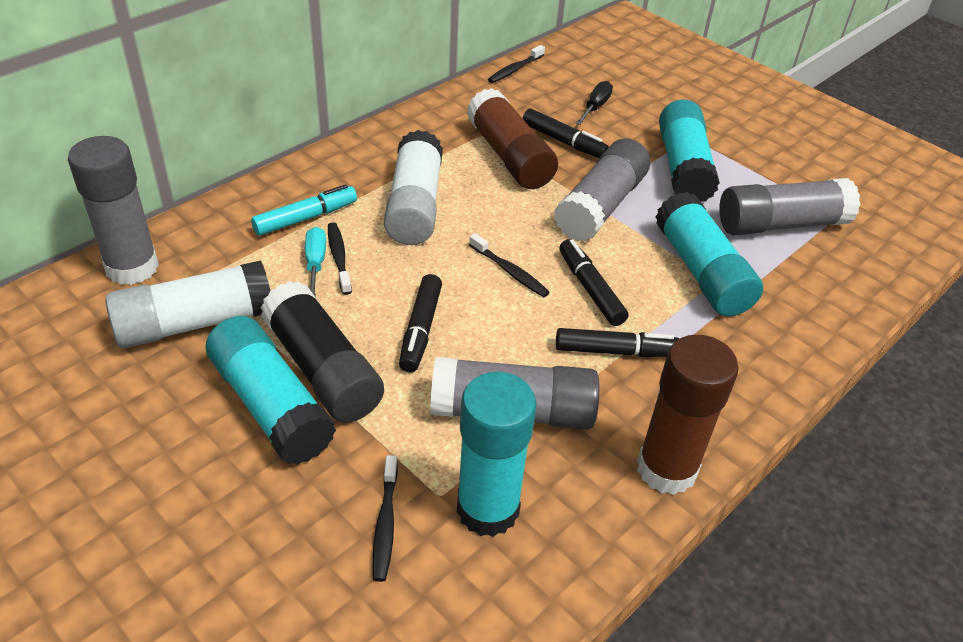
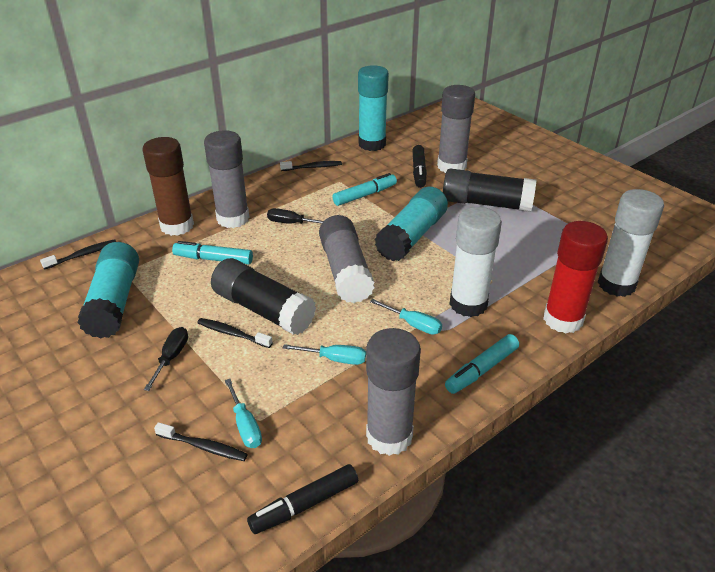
black glue stick: 1 -> 2
black marker: 4 -> 2
black screwdriver: 1 -> 2
brown glue stick: 2 -> 1
red glue stick: 0 -> 1
turquoise glue stick: 4 -> 3
turquoise marker: 1 -> 3
turquoise screwdriver: 1 -> 3

